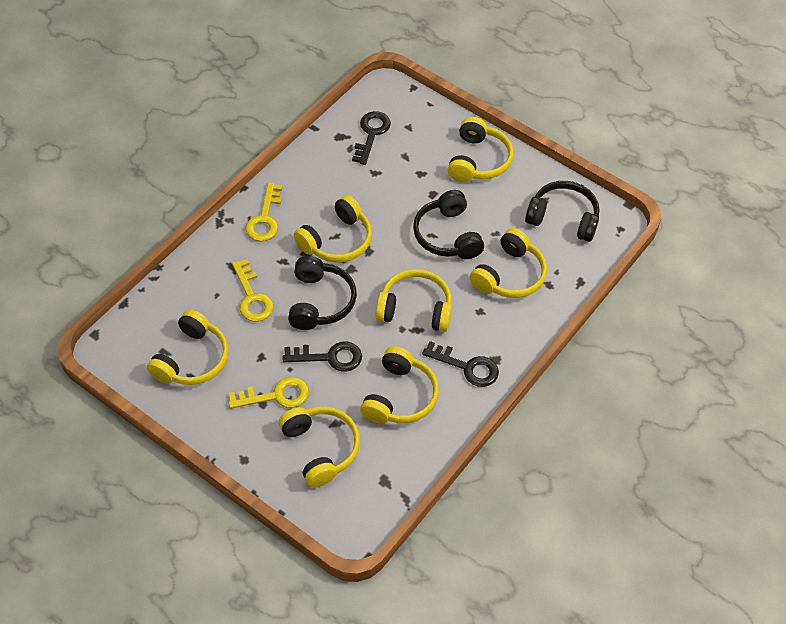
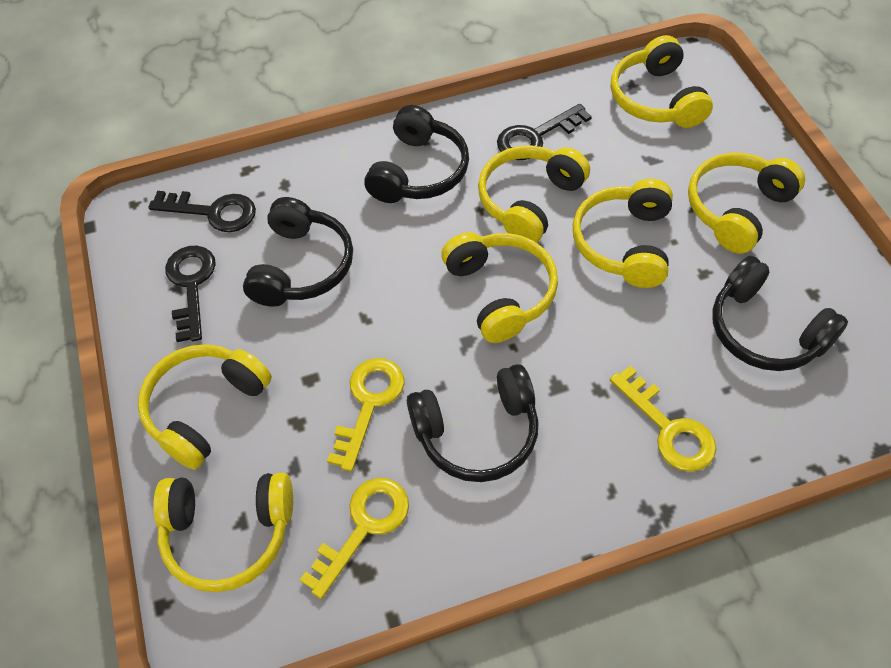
black headphones: 3 -> 4

